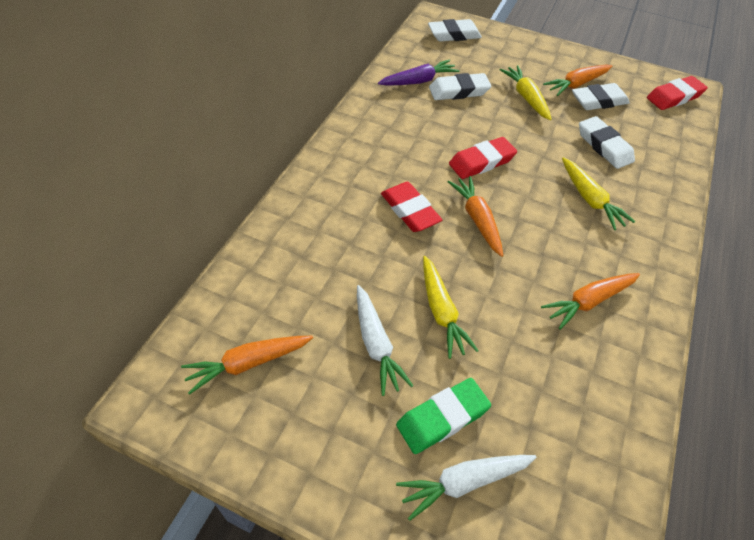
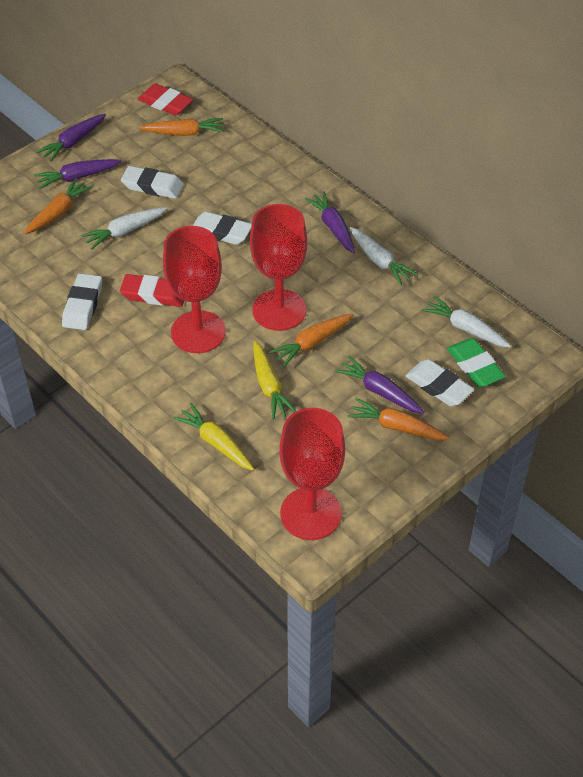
purple carrot: 1 -> 4
red eraser: 3 -> 2
red goblet: 0 -> 3
white carrot: 2 -> 3
yellow carrot: 3 -> 2

